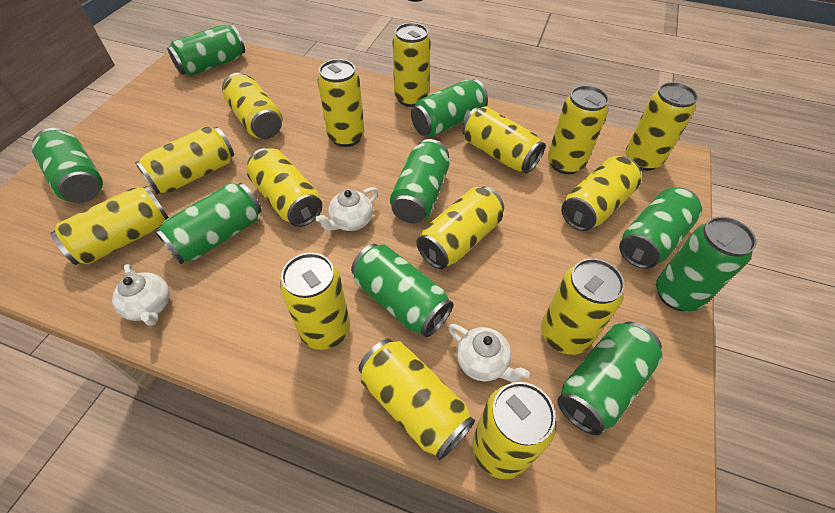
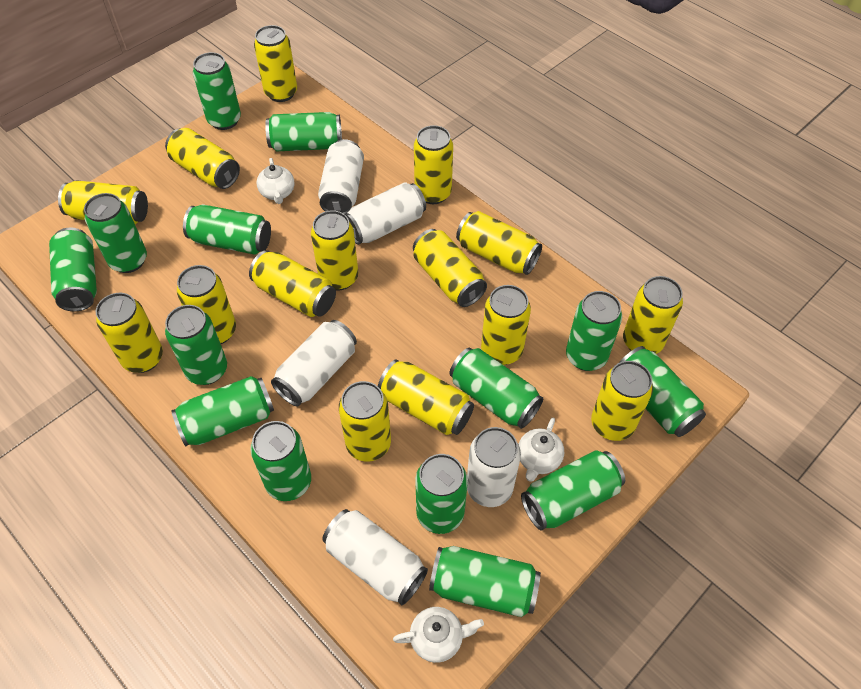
green can: 9 -> 14
white can: 0 -> 5

